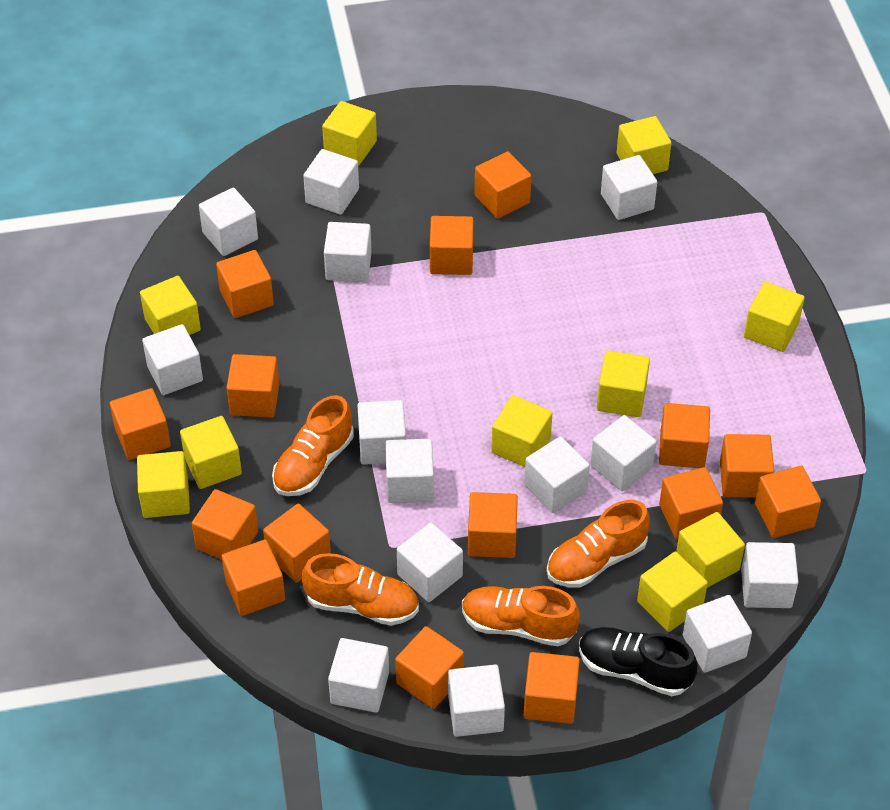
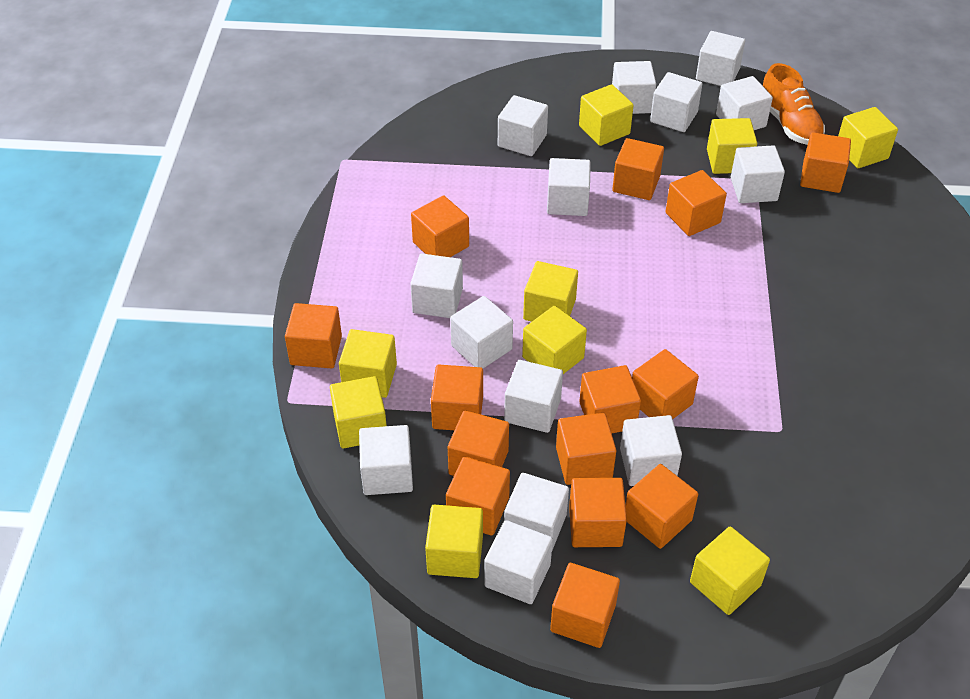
black shoe: 1 -> 0
orange cube: 15 -> 14
orange shoe: 4 -> 1
yellow cube: 10 -> 9

